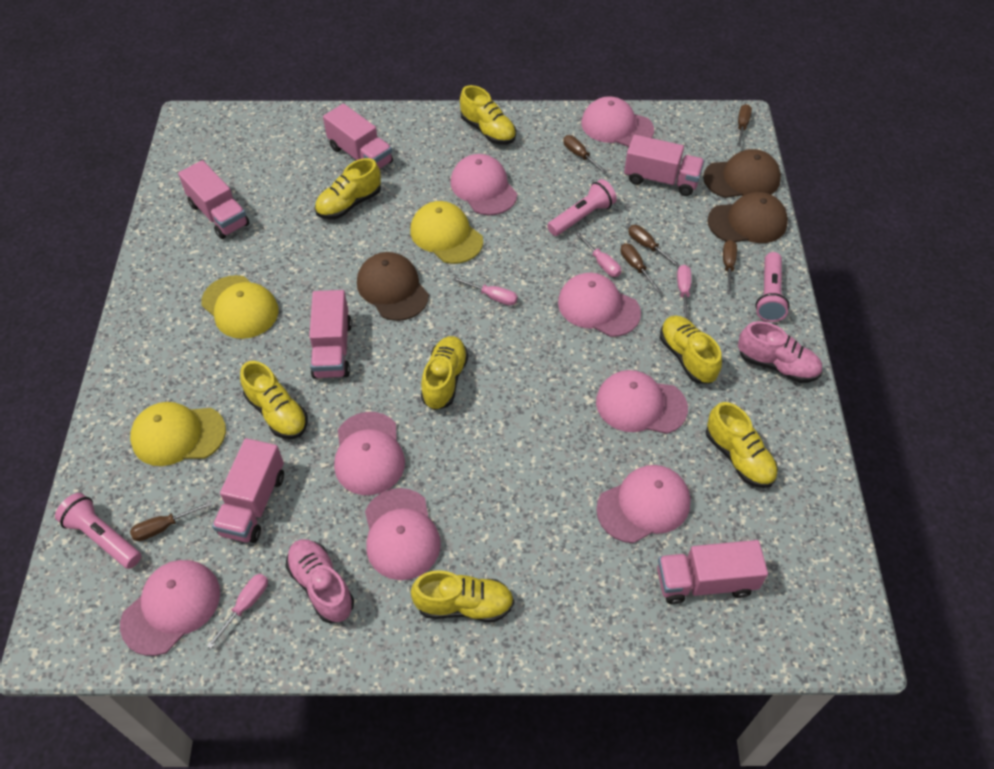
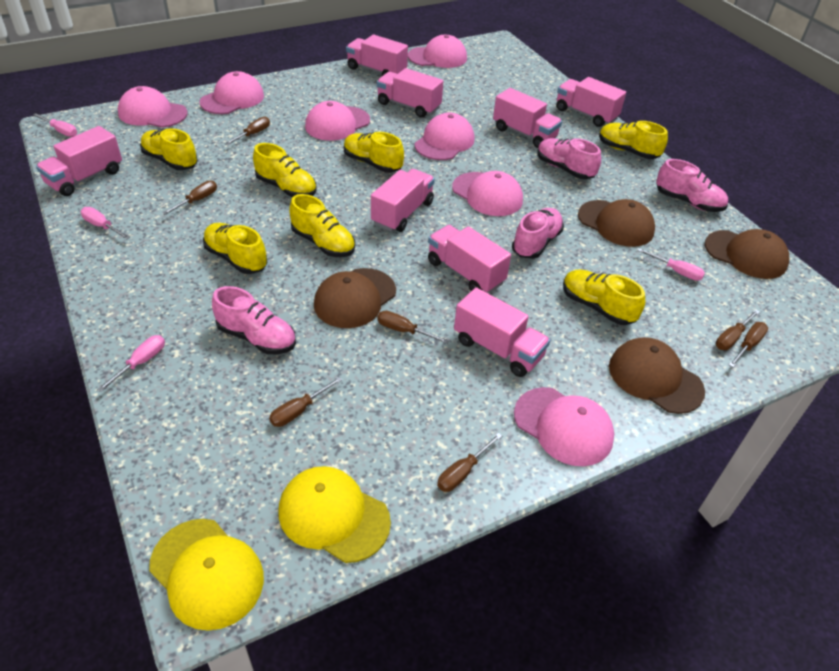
brown cap: 3 -> 4
brown screwdriver: 6 -> 7
pink cap: 8 -> 7
pink flashlight: 3 -> 0
pink shoe: 2 -> 4
pink truck: 6 -> 8
yellow cap: 3 -> 2

